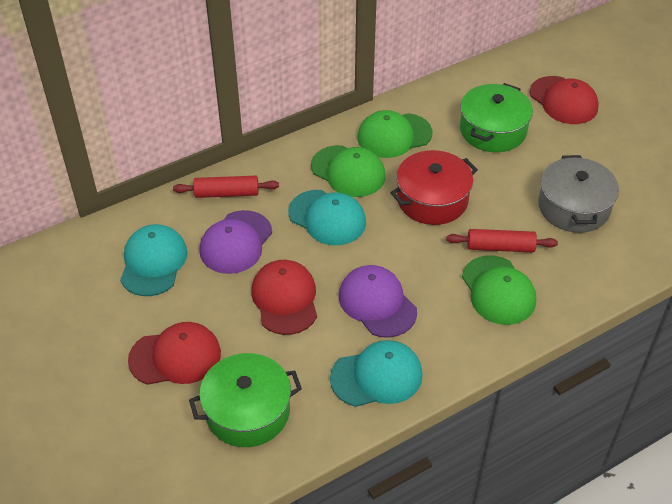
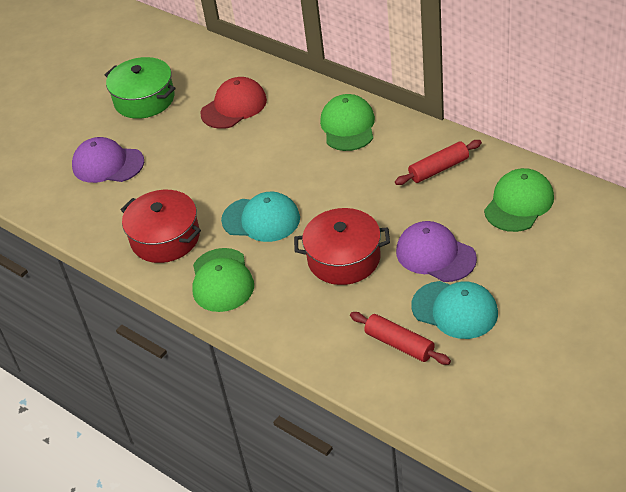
green pot: 2 -> 1
grey pot: 1 -> 0
red cap: 3 -> 1
red pot: 1 -> 2
turquoise cap: 3 -> 2

